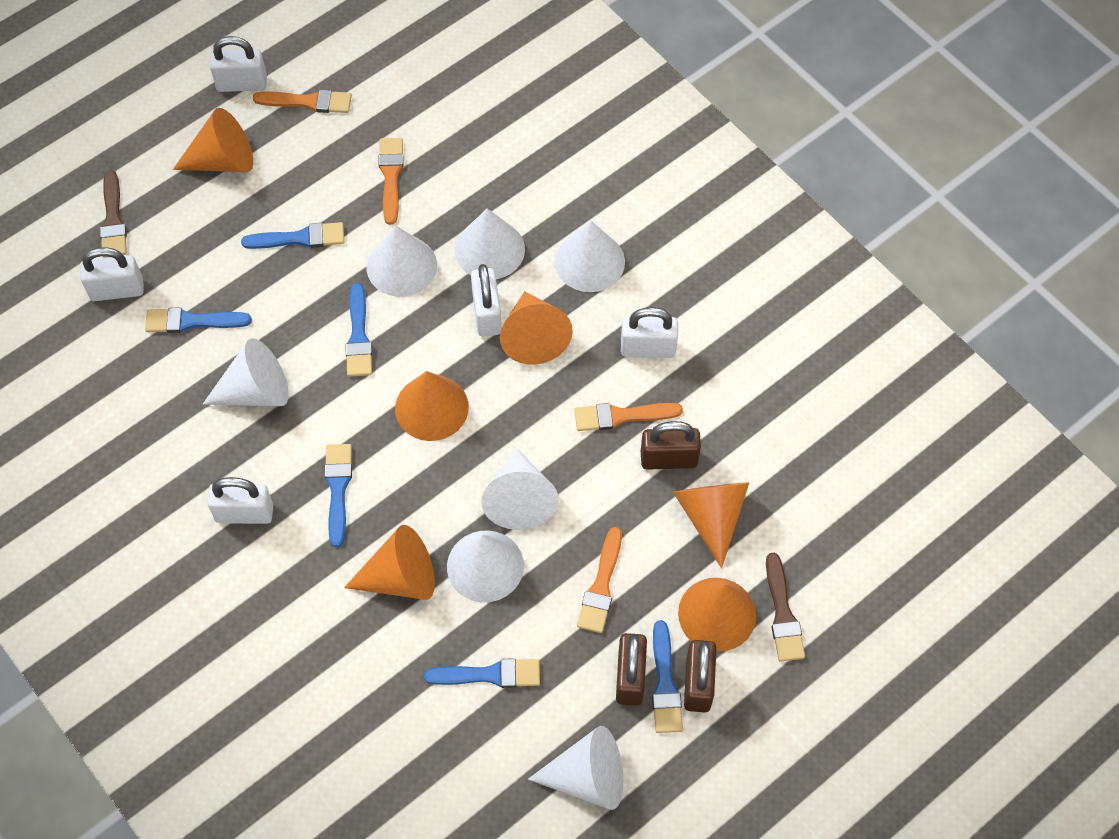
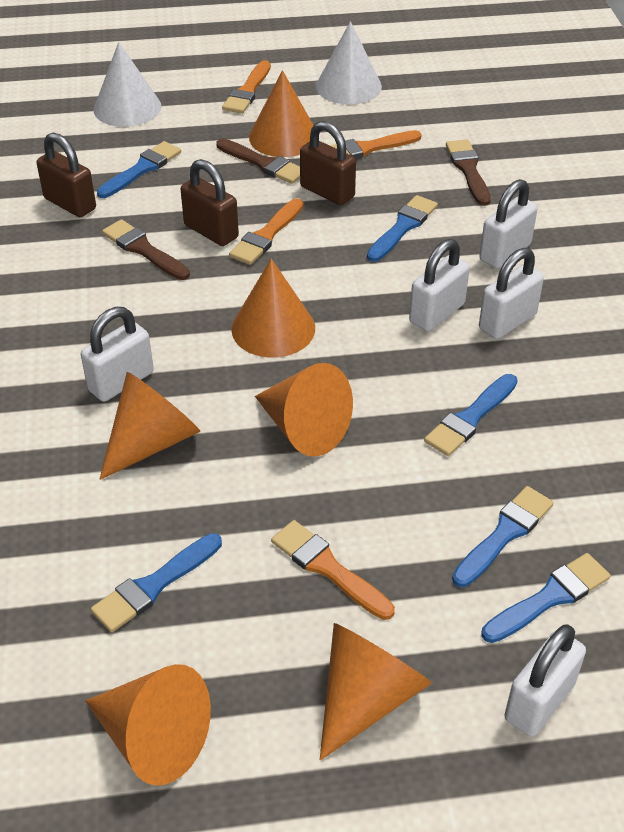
brown brush: 2 -> 3
white cone: 7 -> 2

